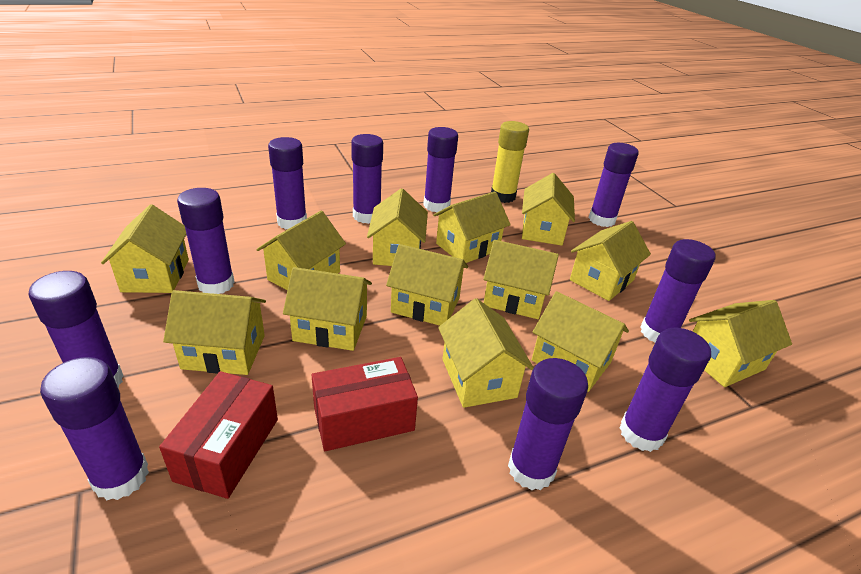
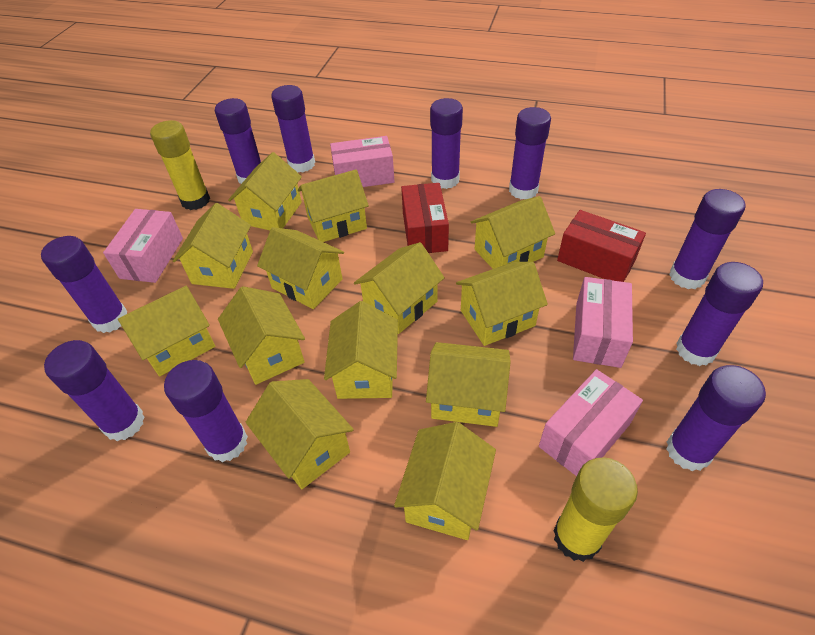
pink box: 0 -> 4
yellow glue stick: 1 -> 2

